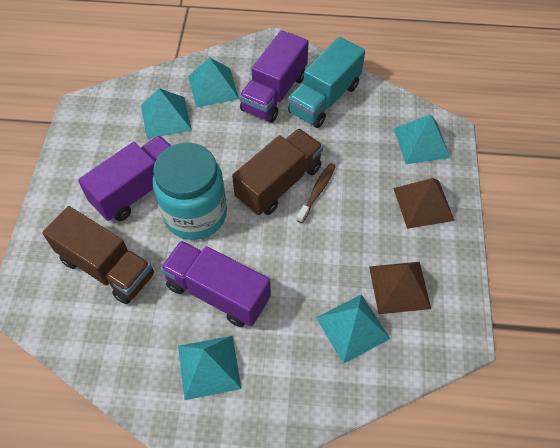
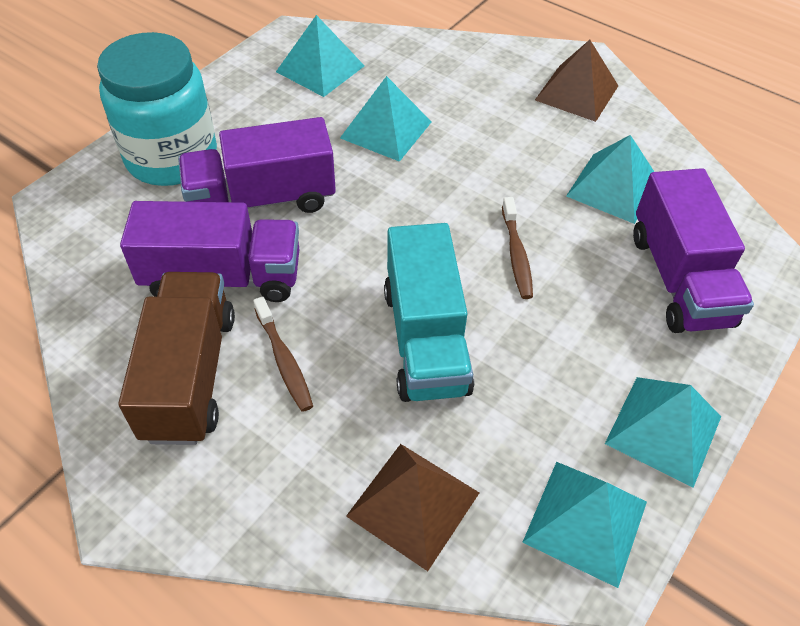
brown toothbrush: 1 -> 2
brown truck: 2 -> 1

